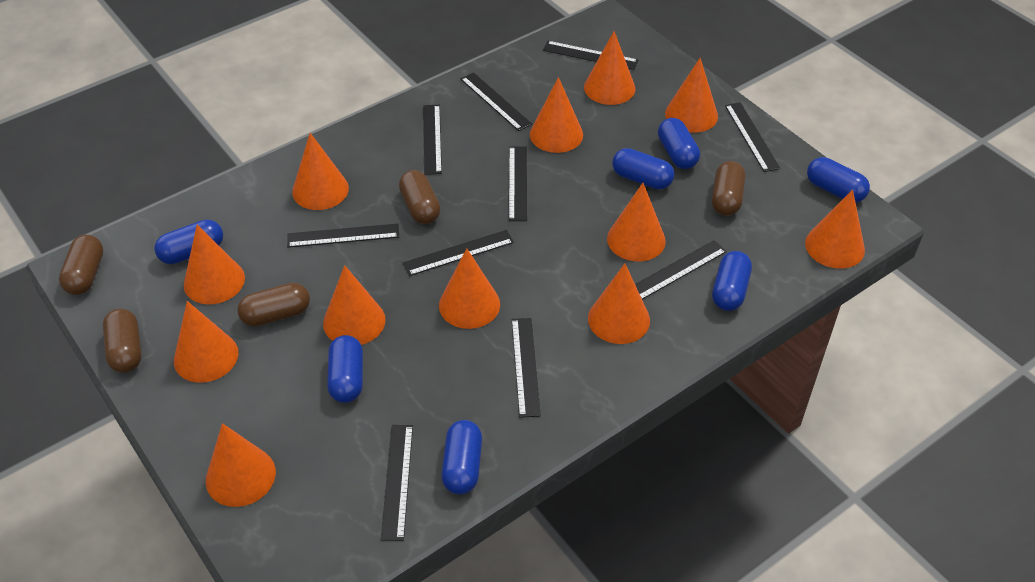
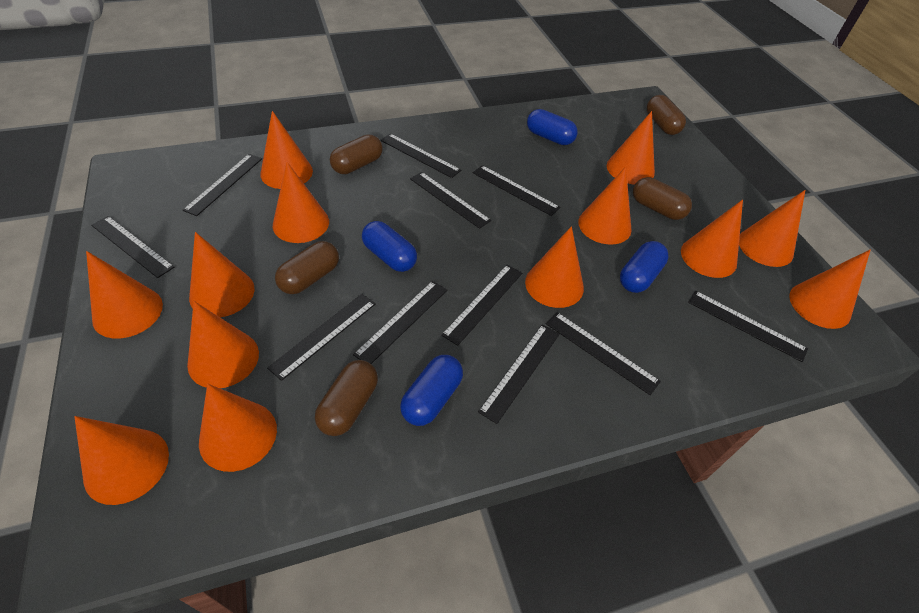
black ruler: 10 -> 11
blue capsule: 7 -> 4
orange cone: 12 -> 13

